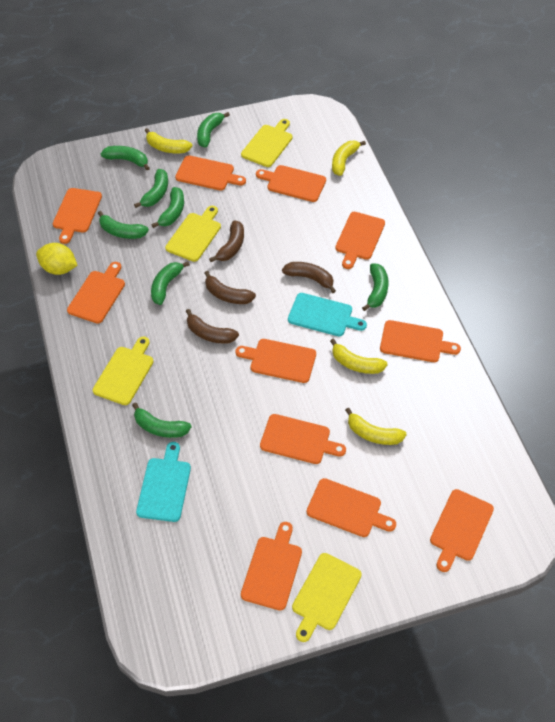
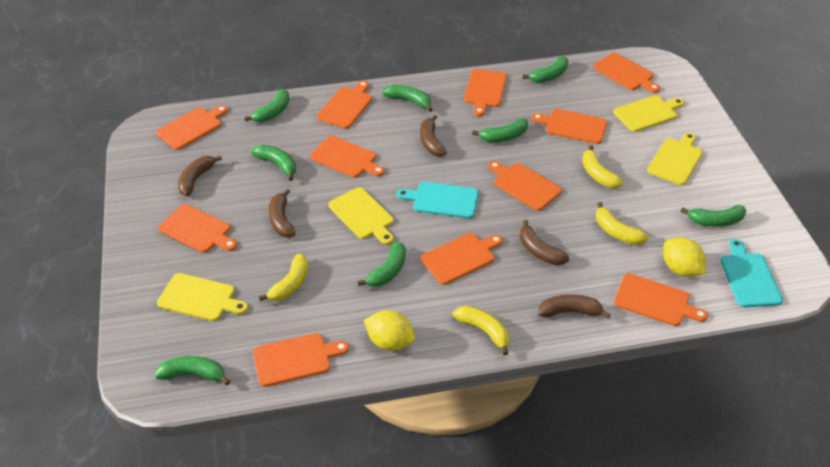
brown banana: 4 -> 5
yellow lemon: 1 -> 2

